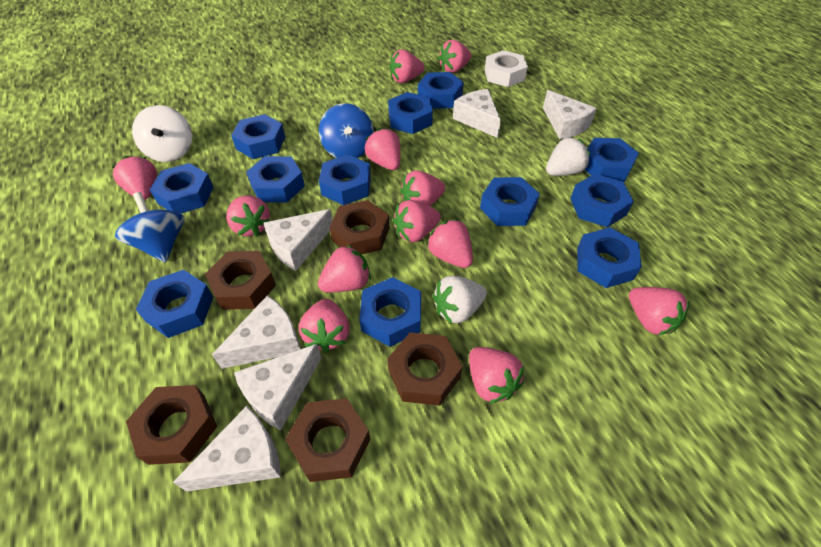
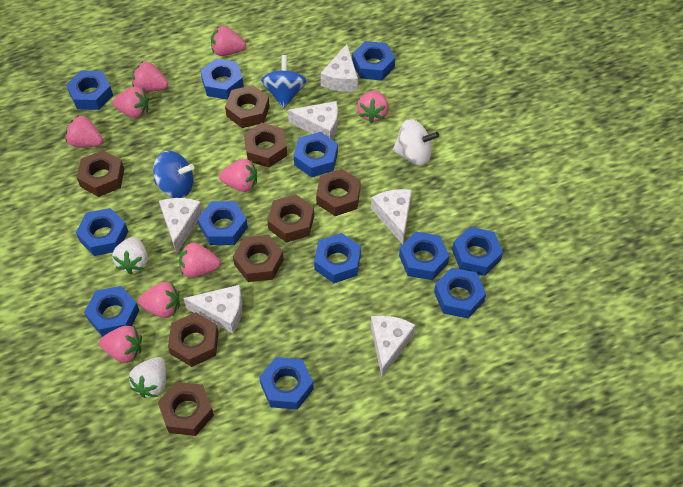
brown nut: 5 -> 8
pink strawberry: 12 -> 9
white nut: 1 -> 0

